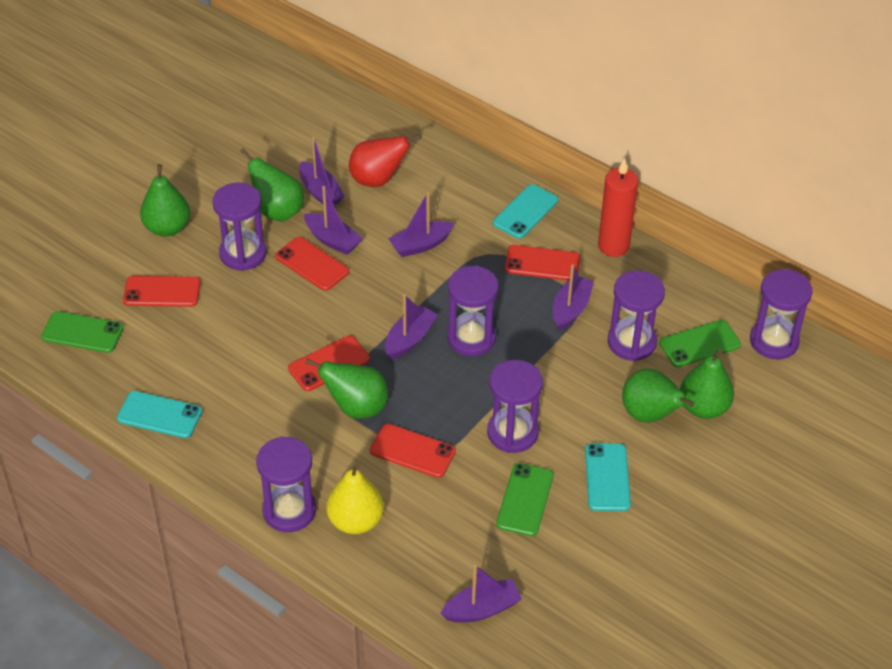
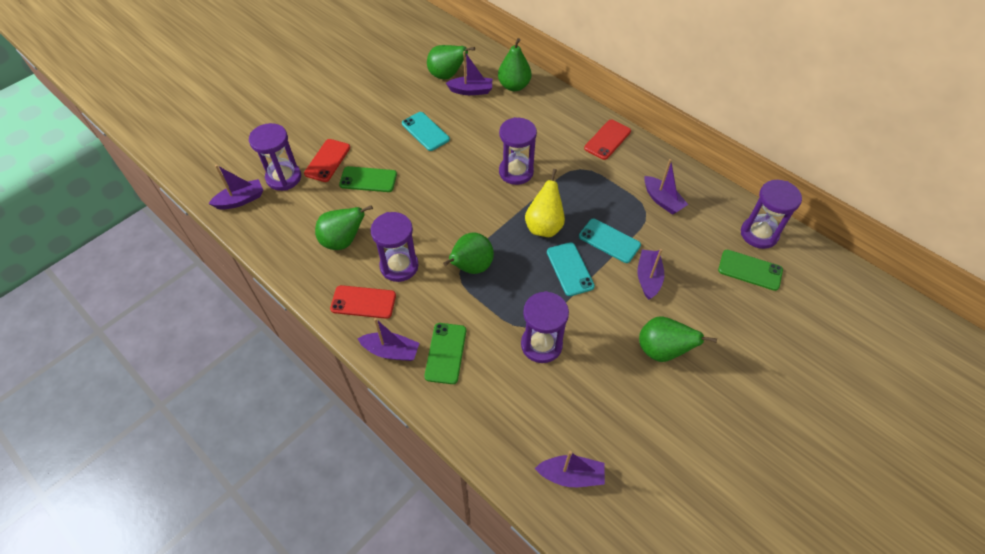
purple hourglass: 6 -> 5
red candle: 1 -> 0
red pear: 1 -> 0
red phone: 5 -> 3

